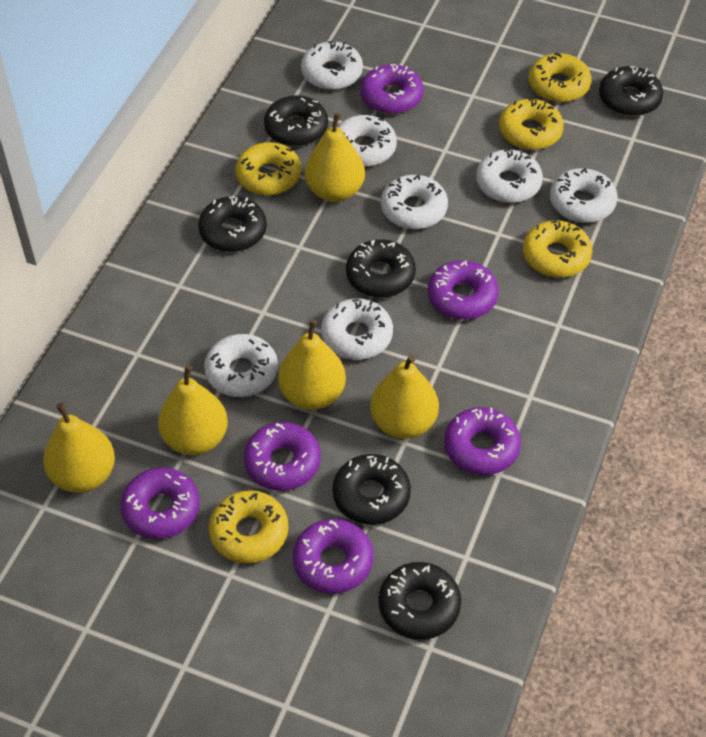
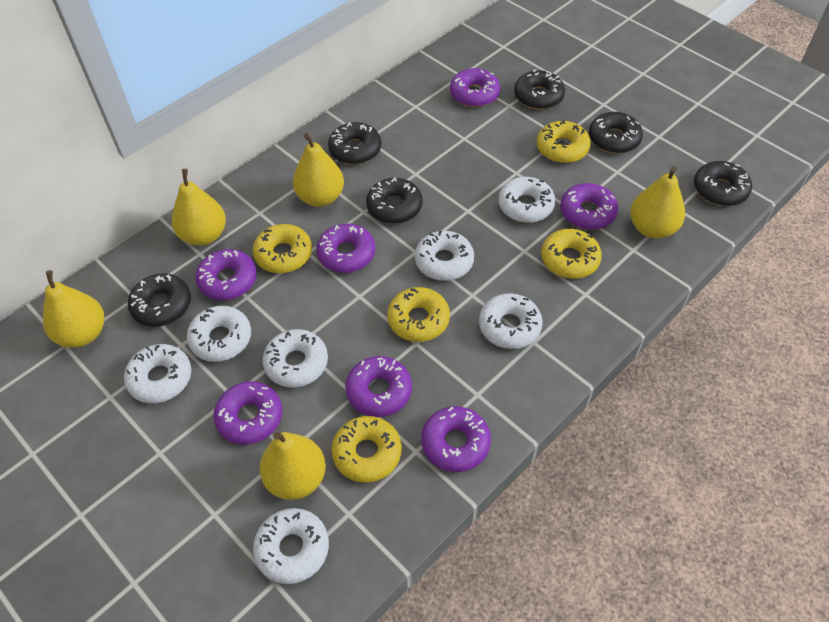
purple donut: 6 -> 7

